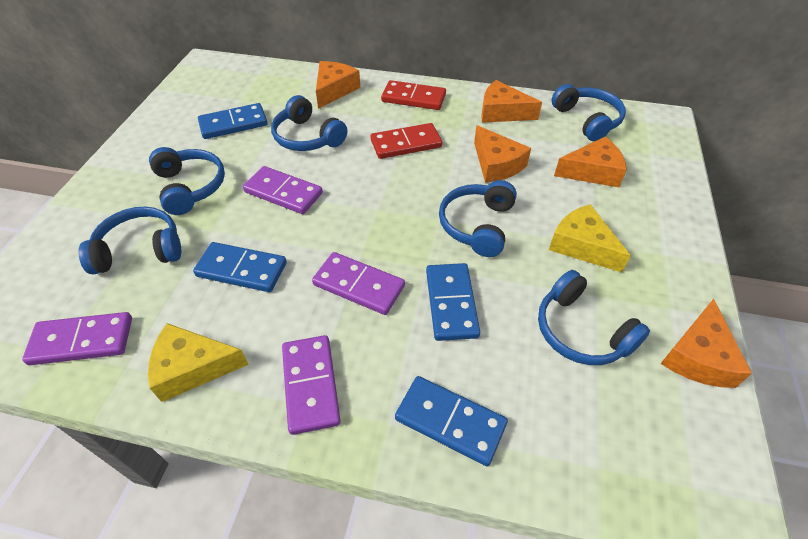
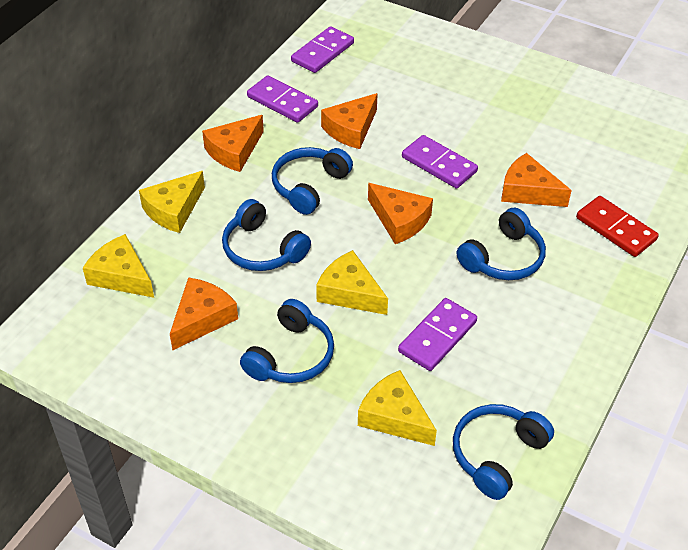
blue domino: 4 -> 0
blue headphones: 6 -> 5
red domino: 2 -> 1
yellow cheese: 2 -> 4

